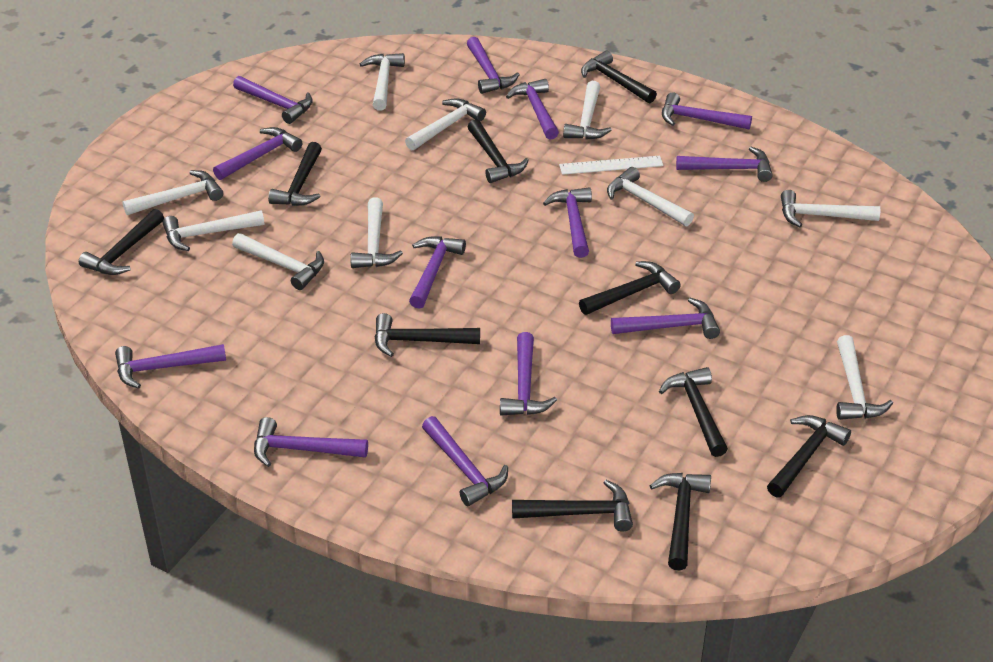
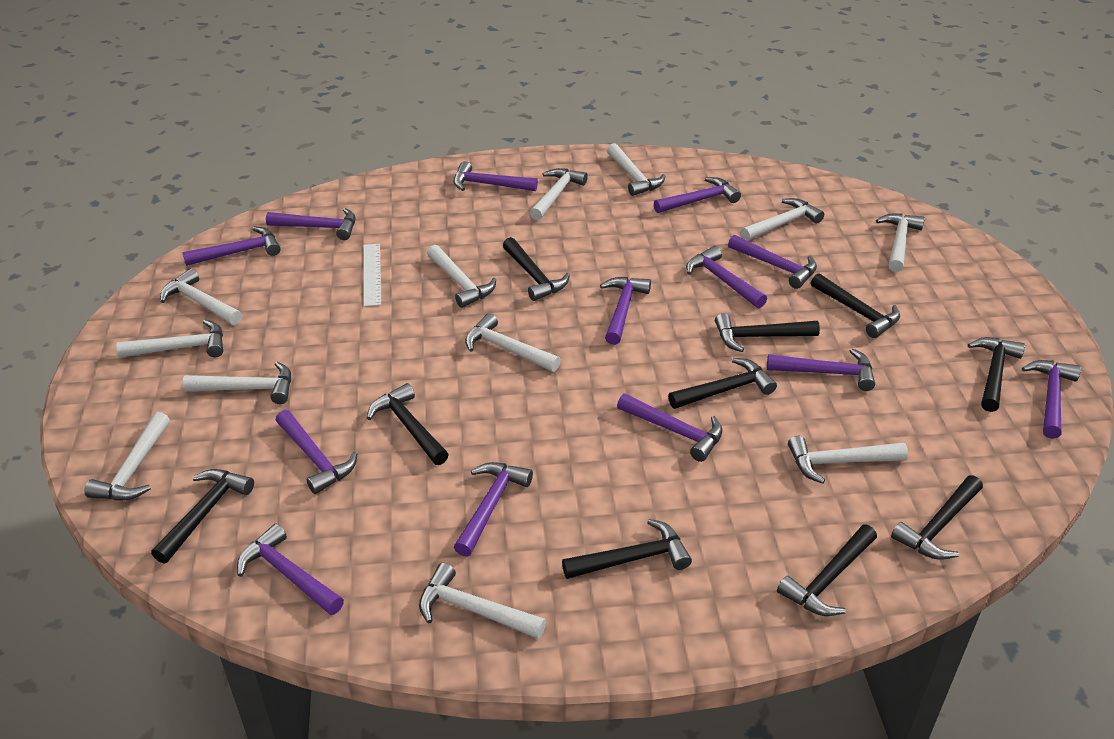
white hammer: 10 -> 12

